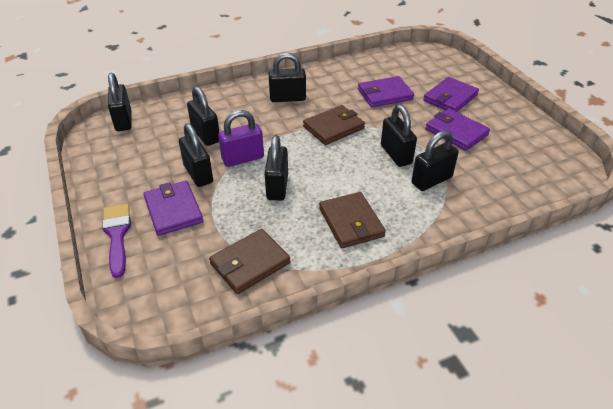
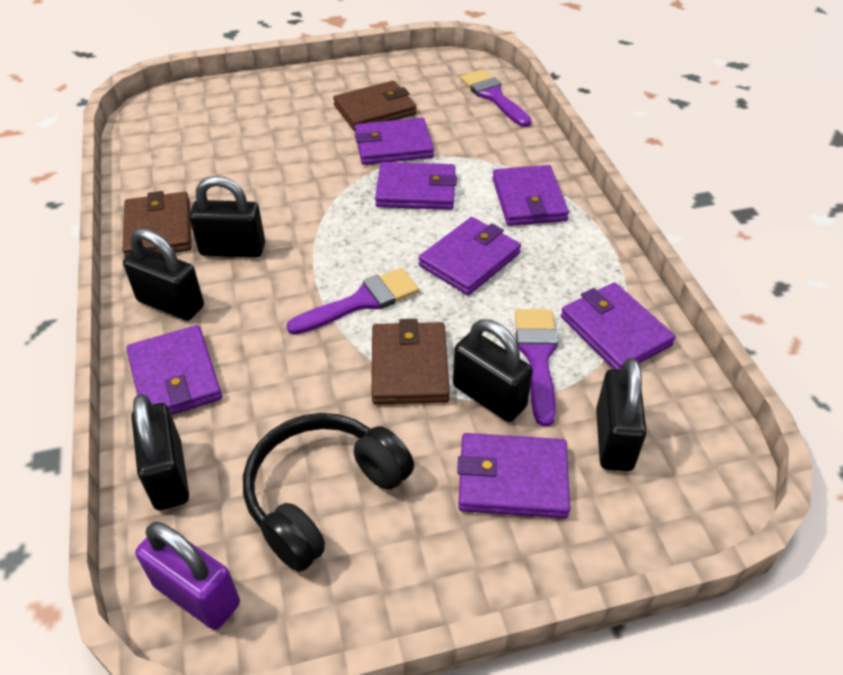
black headphones: 0 -> 1
black padlock: 7 -> 5
purple brush: 1 -> 3
purple wallet: 4 -> 7

